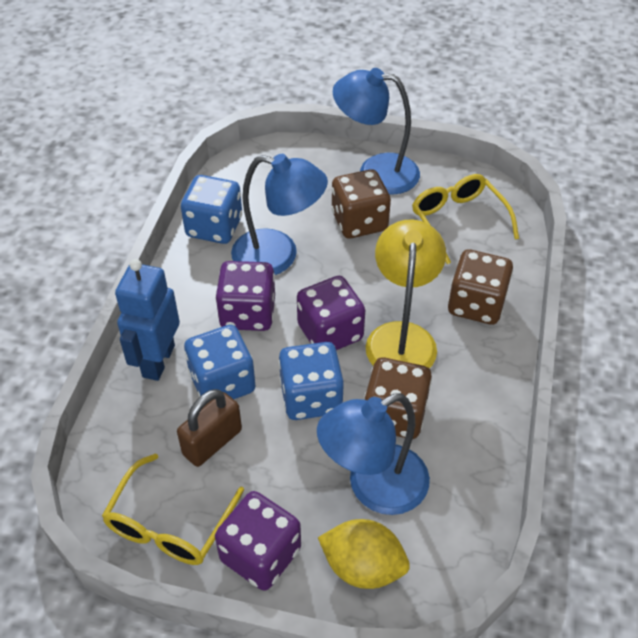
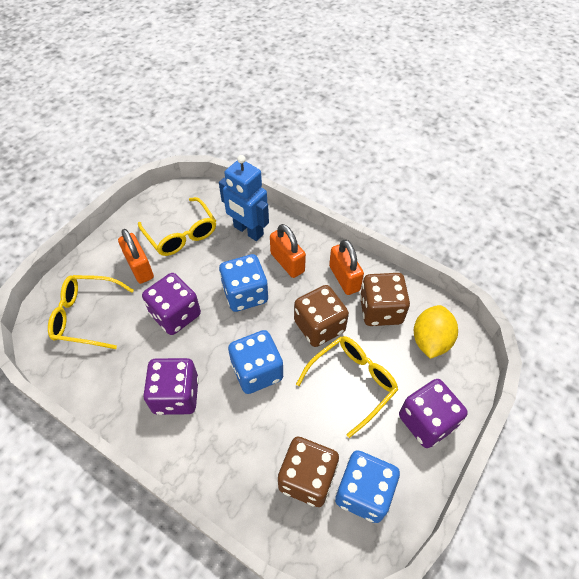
blue lamp: 3 -> 0
brown padlock: 1 -> 0
orange padlock: 0 -> 3
yellow glasses: 2 -> 3
yellow lamp: 1 -> 0

